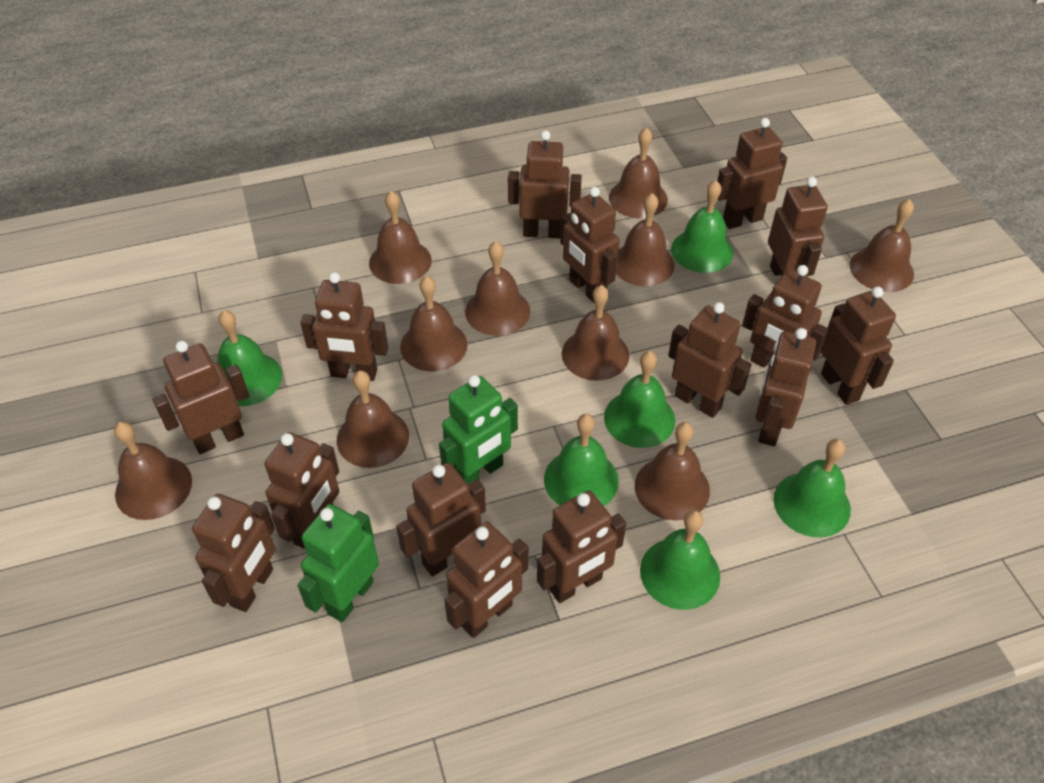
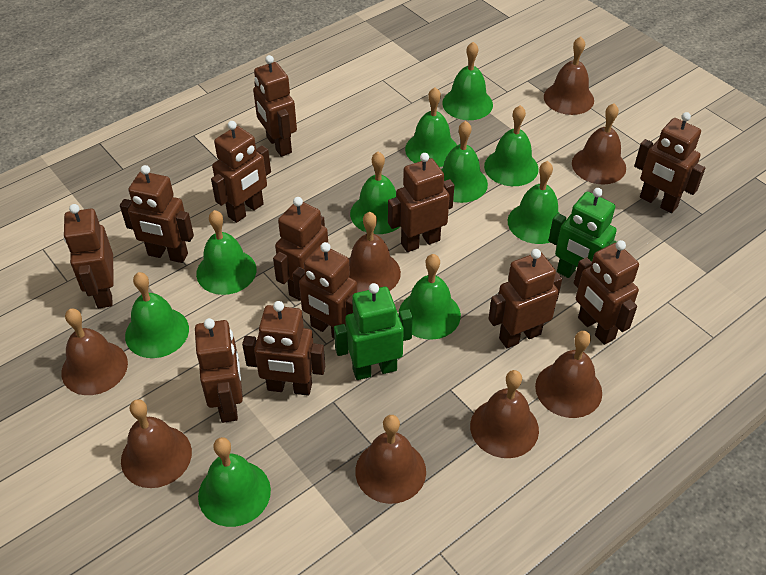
brown bell: 10 -> 8
brown robot: 15 -> 12
green bell: 6 -> 10

